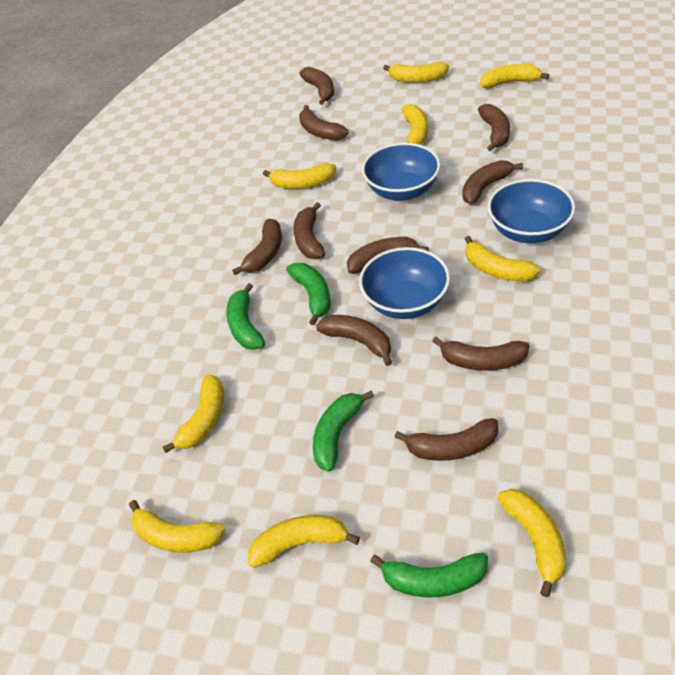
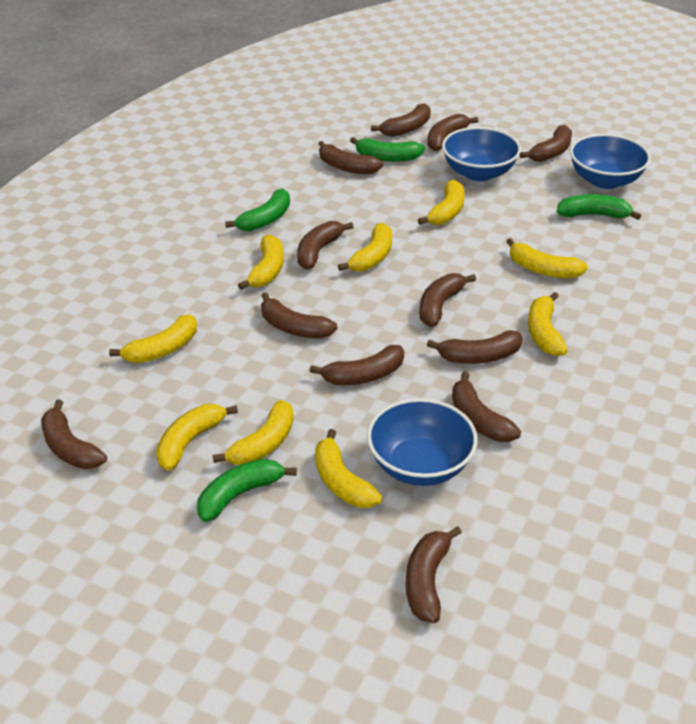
brown banana: 10 -> 12

